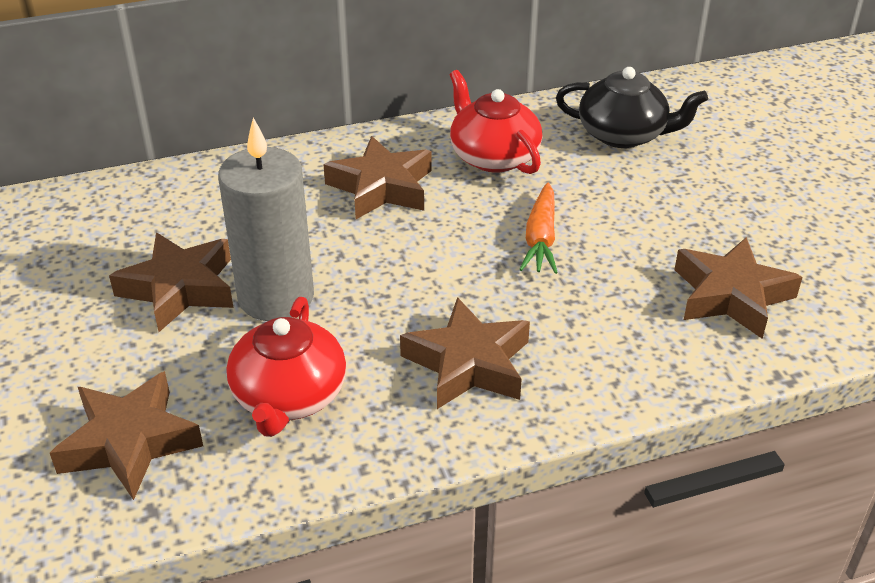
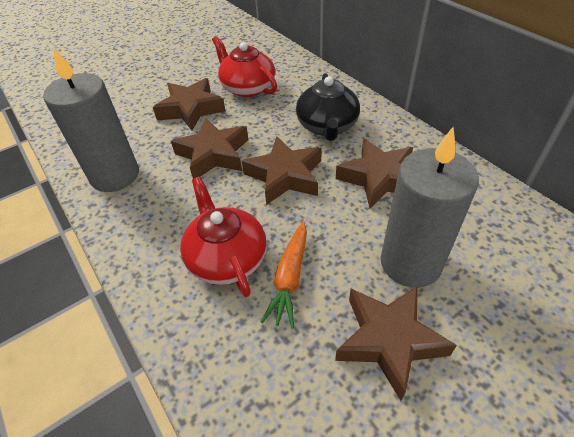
grey candle: 1 -> 2

